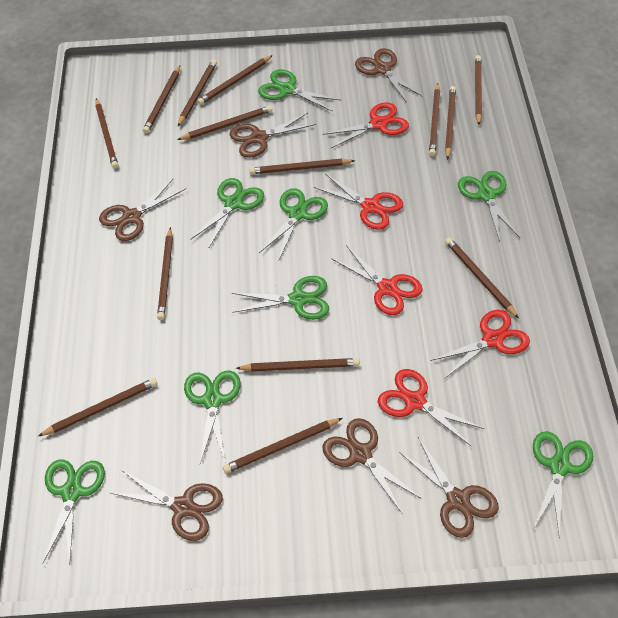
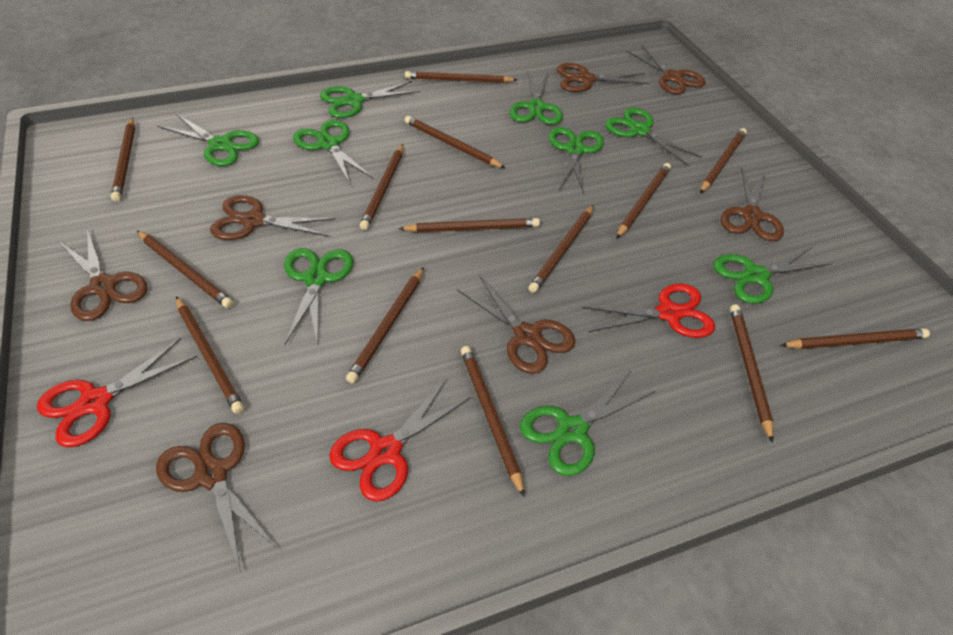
brown scissors: 6 -> 7
green scissors: 8 -> 9
red scissors: 5 -> 3

